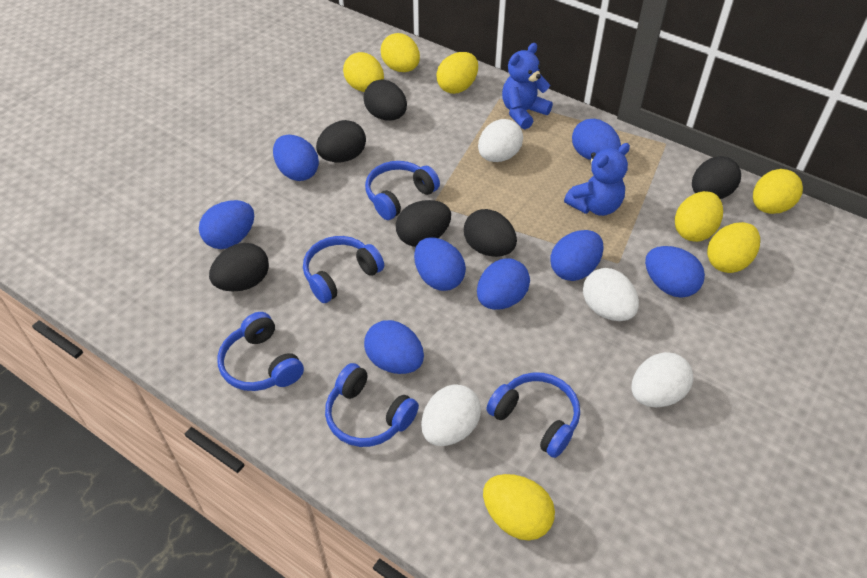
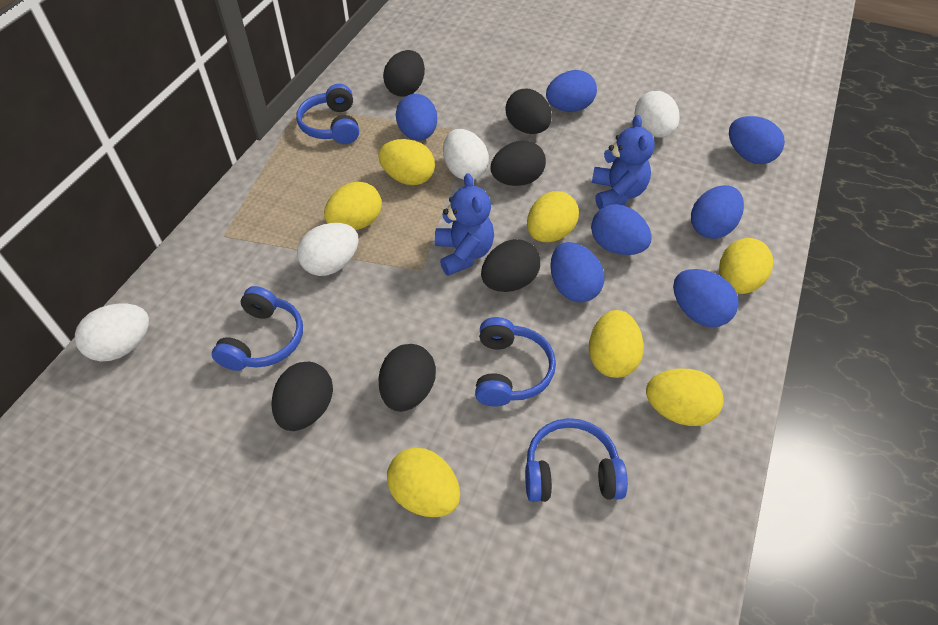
blue egg: 8 -> 7
blue headphones: 5 -> 4

